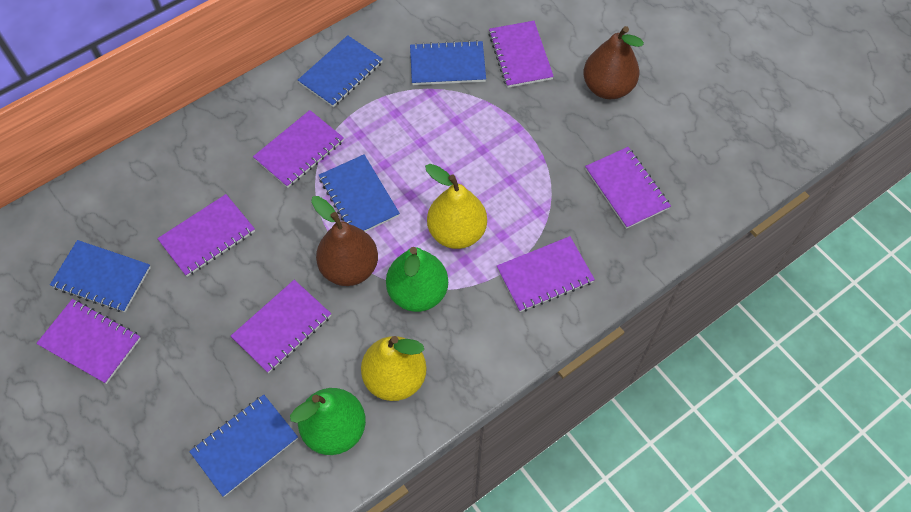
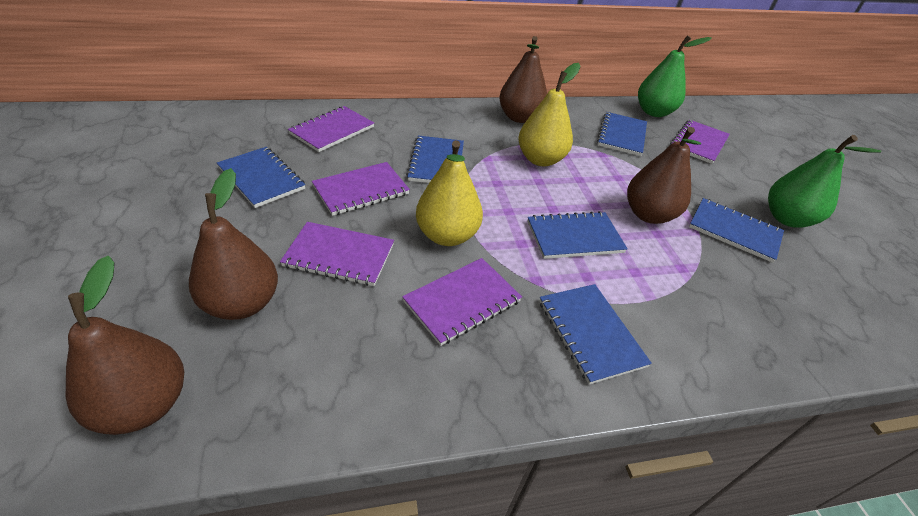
blue notebook: 5 -> 6
brown pear: 2 -> 4
purple notebook: 7 -> 5

